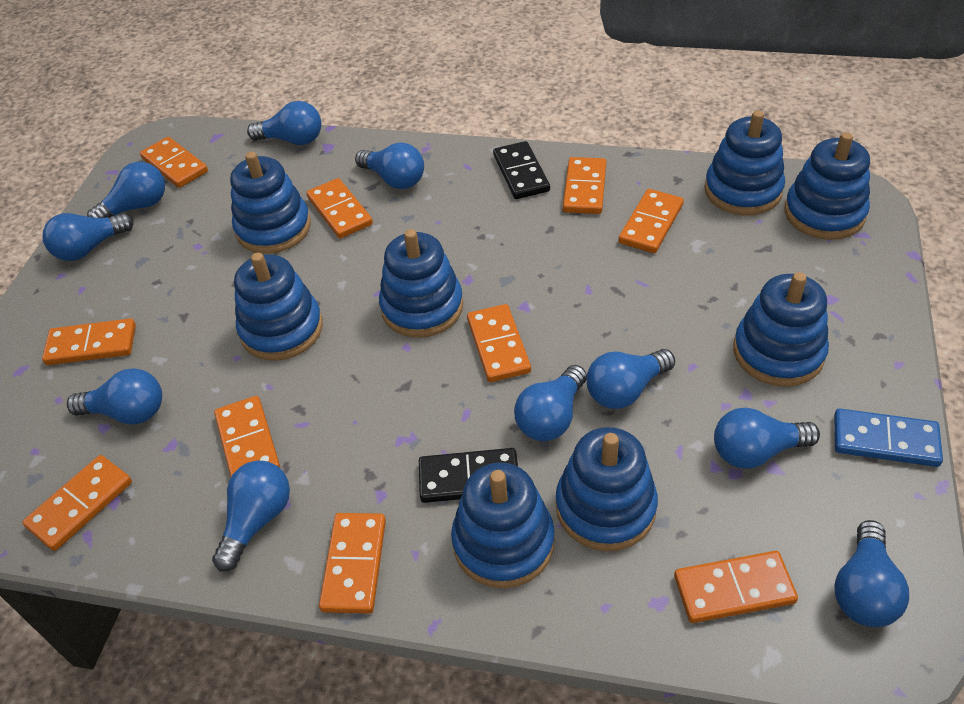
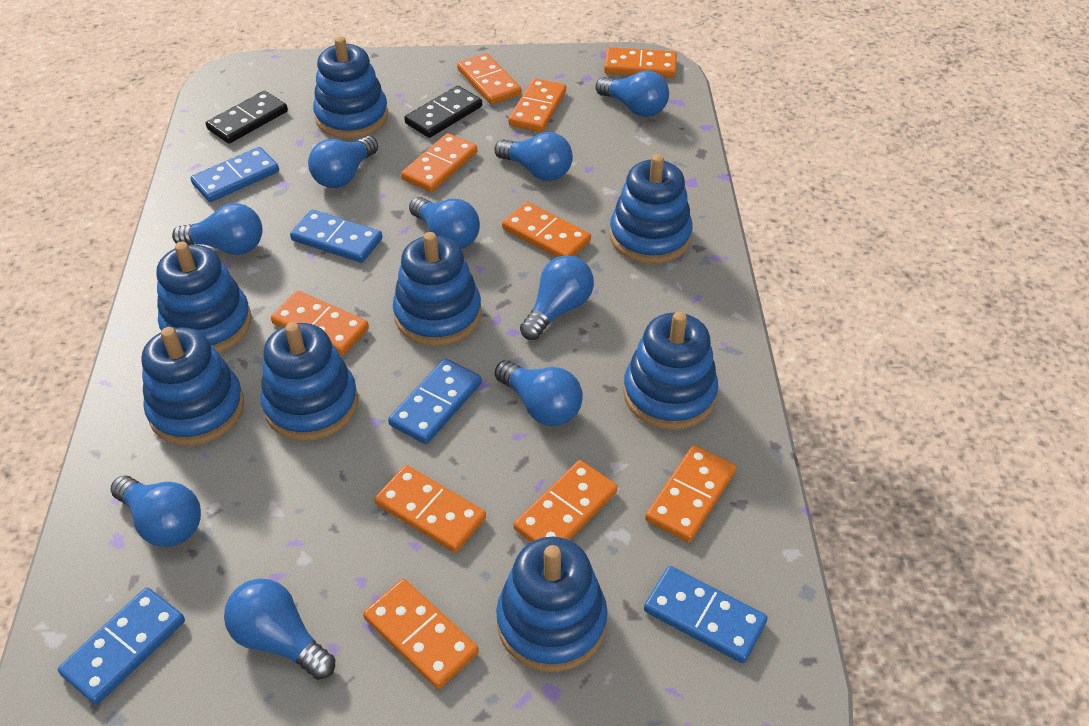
blue domino: 1 -> 5
blue light bulb: 10 -> 9

